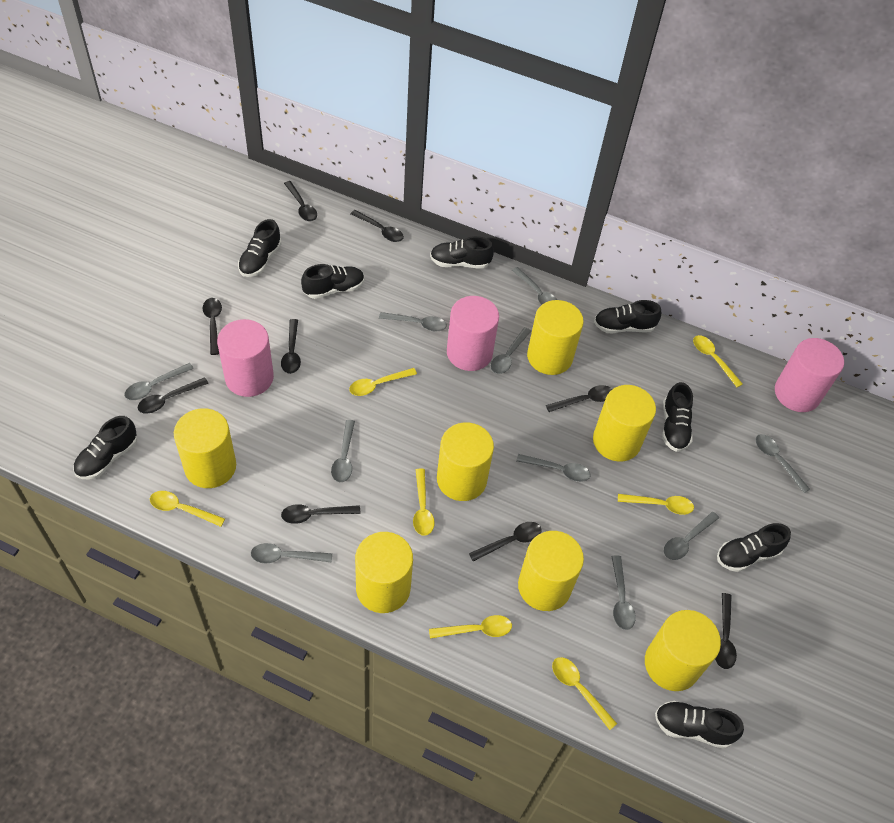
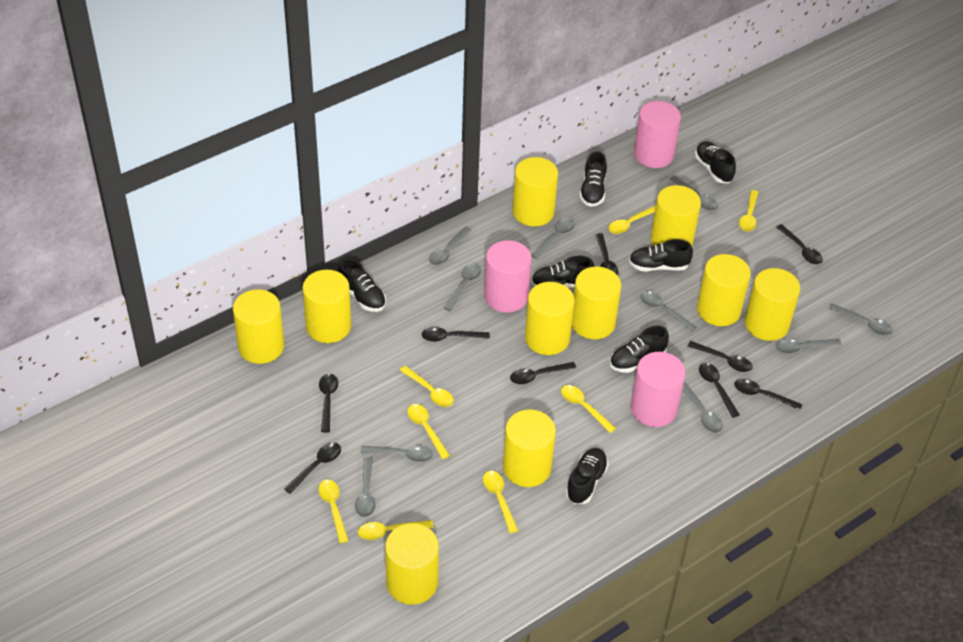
black shoe: 8 -> 7
yellow cylinder: 7 -> 10
yellow spoon: 7 -> 8

